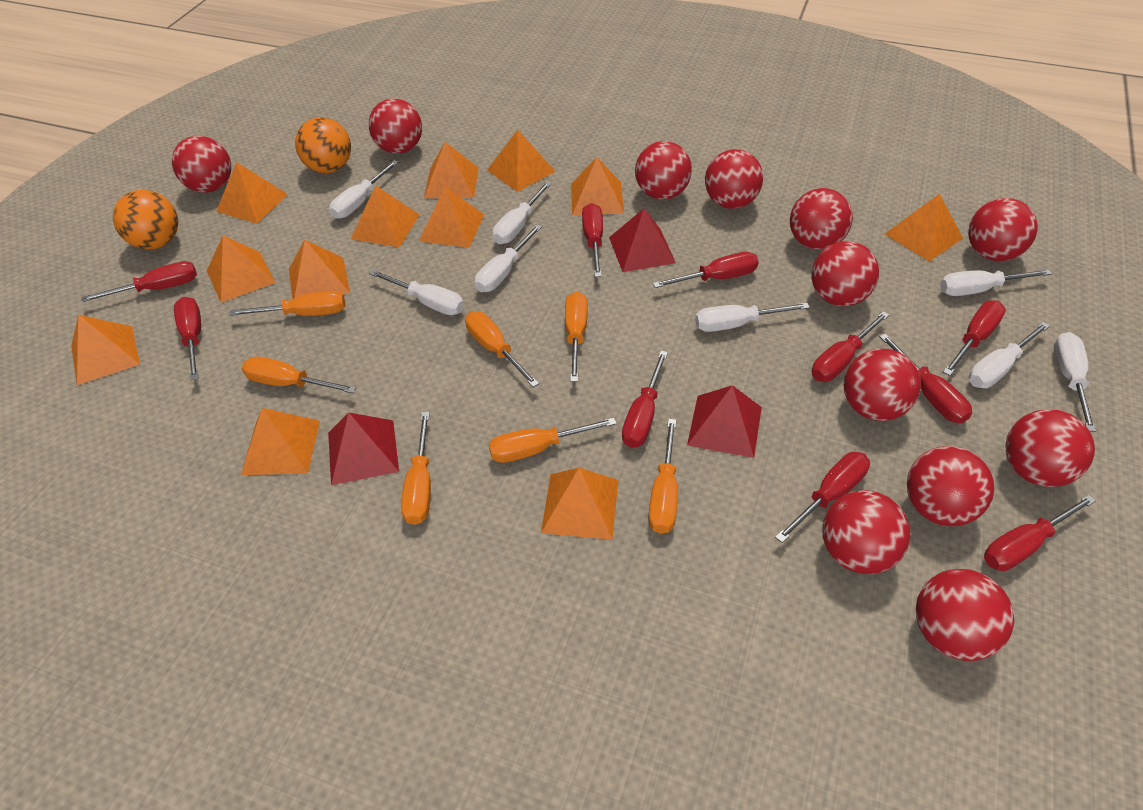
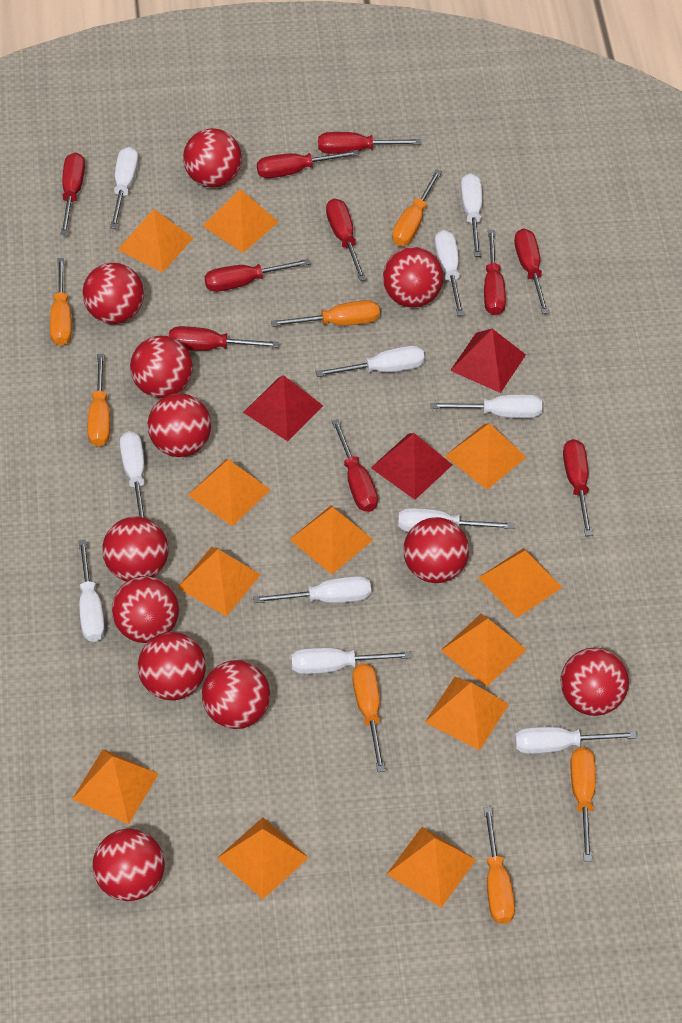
orange ball: 2 -> 0
white screwdriver: 8 -> 11

